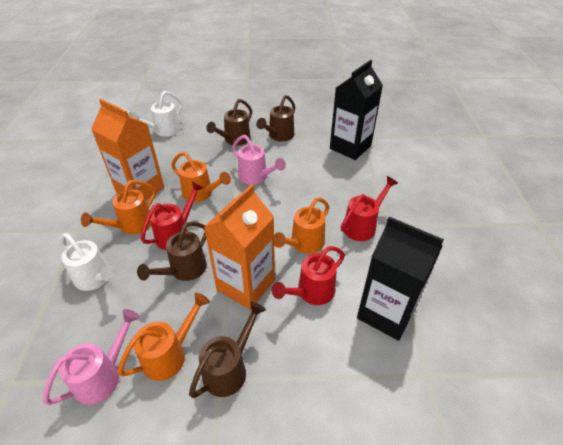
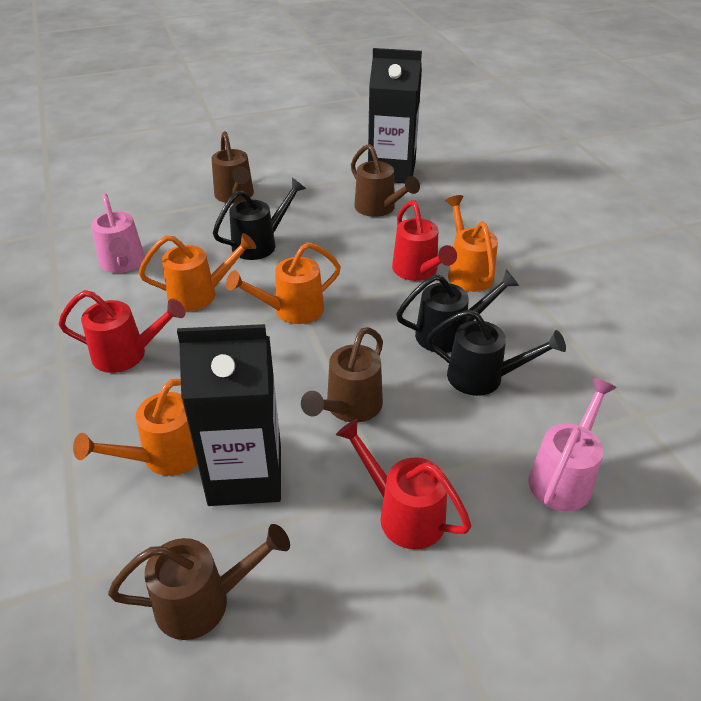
black watering can: 0 -> 3
orange carton: 2 -> 0
white watering can: 2 -> 0

